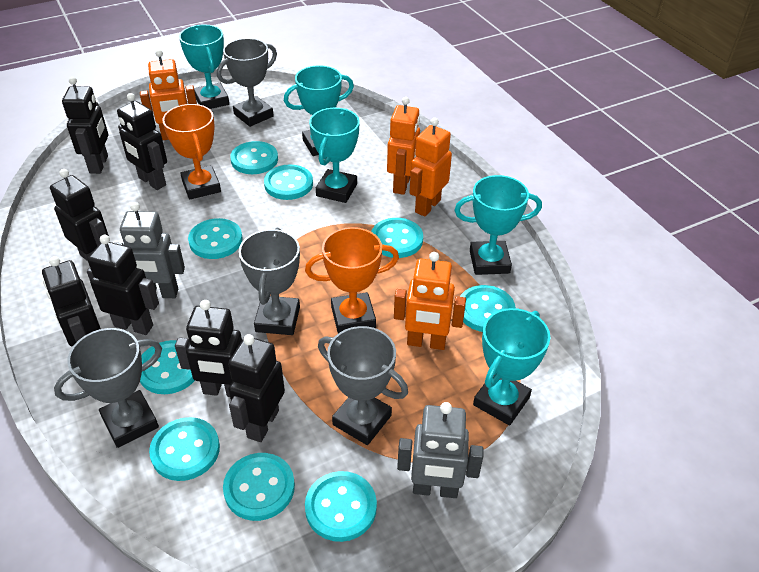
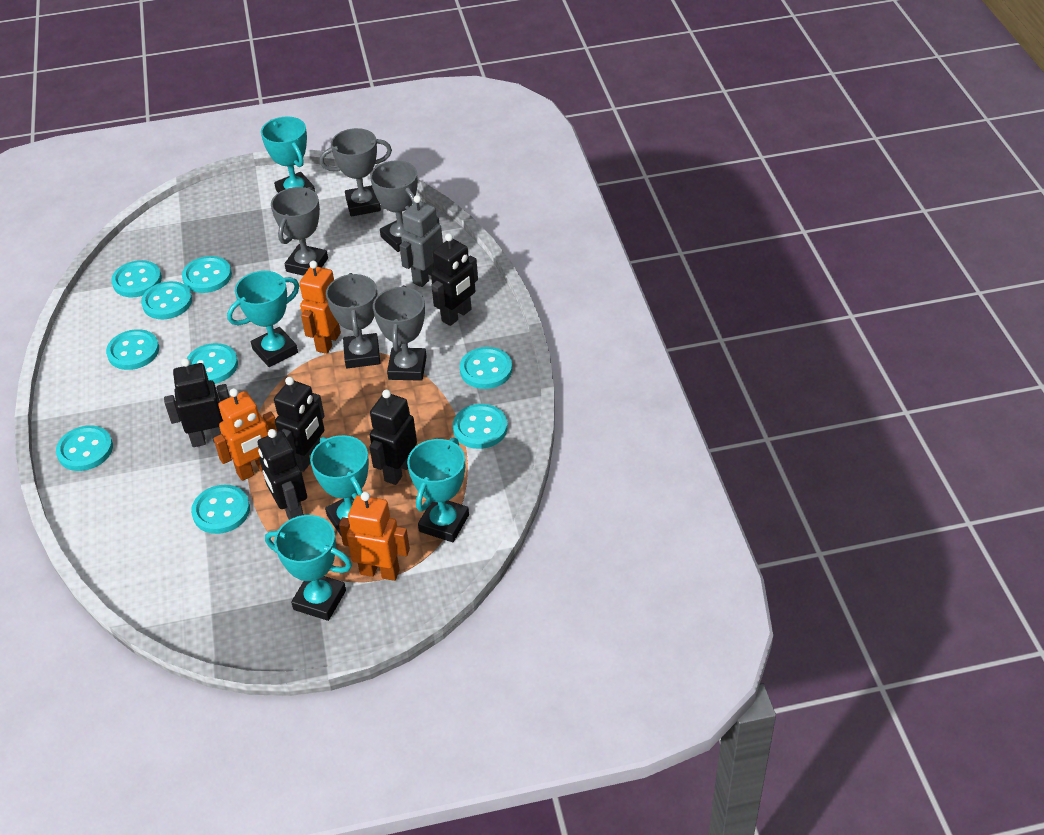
black robot: 7 -> 5
grey robot: 2 -> 1
grey trophy: 4 -> 5
orange robot: 4 -> 3
orange trophy: 2 -> 0

